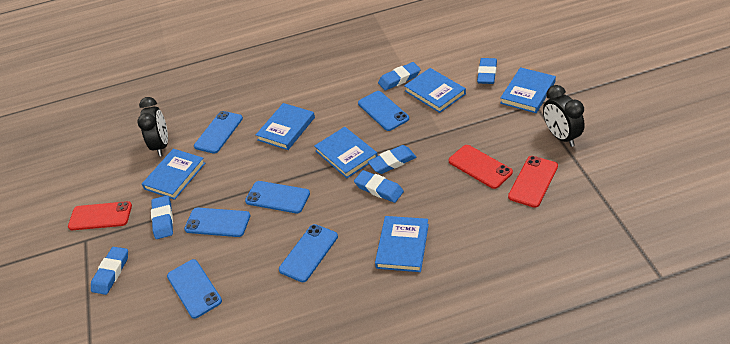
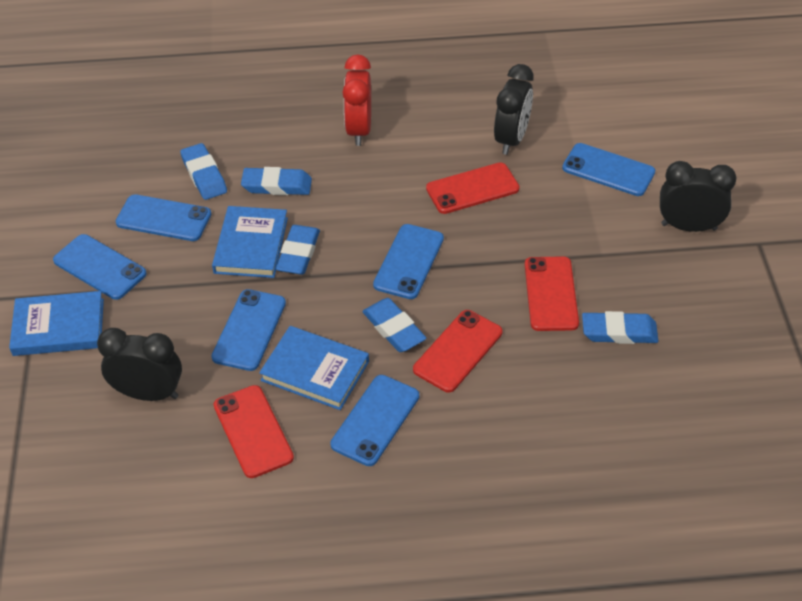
black clock: 2 -> 3
blue book: 6 -> 3
blue eraser: 6 -> 5
red clock: 0 -> 1
red phone: 3 -> 4

